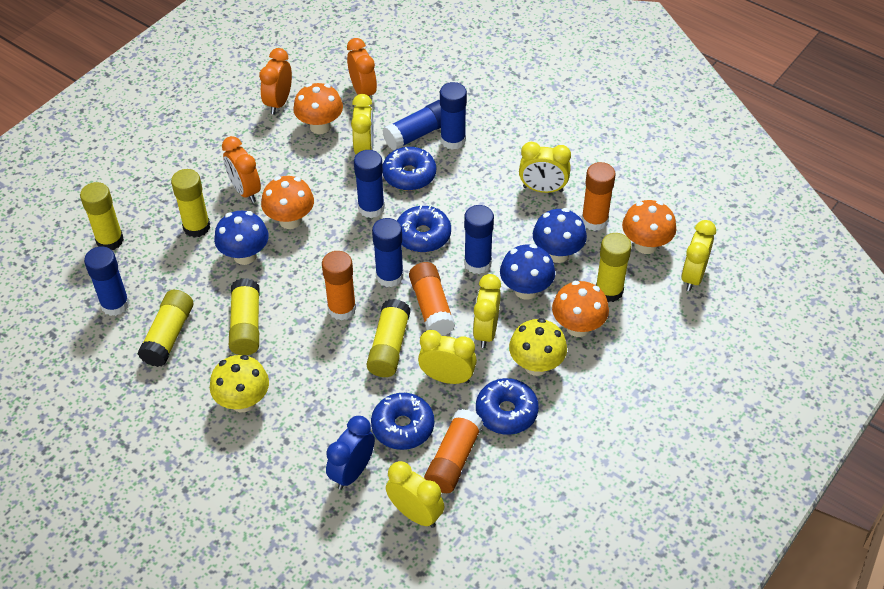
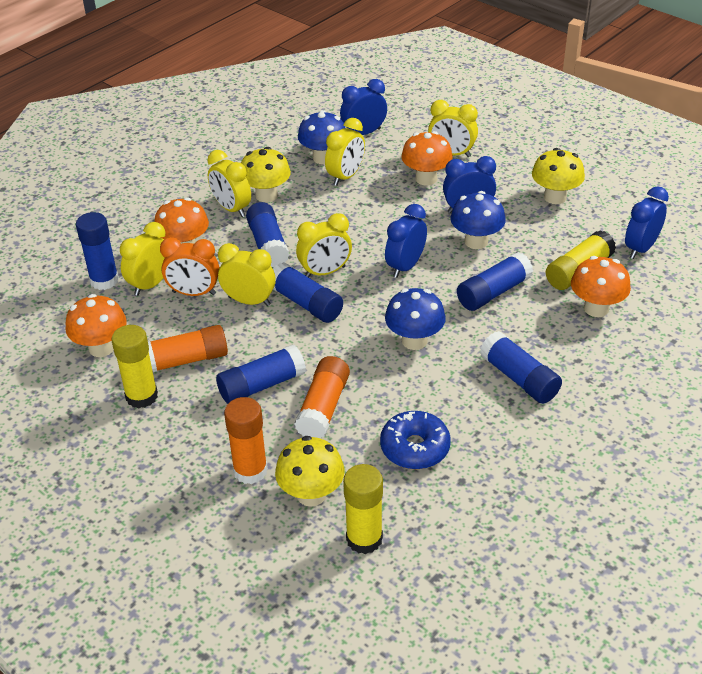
blue clock: 1 -> 4
blue donut: 4 -> 1
orange clock: 3 -> 1
orange glue stick: 4 -> 3
yellow glue stick: 6 -> 3
yellow mushroom: 2 -> 3

